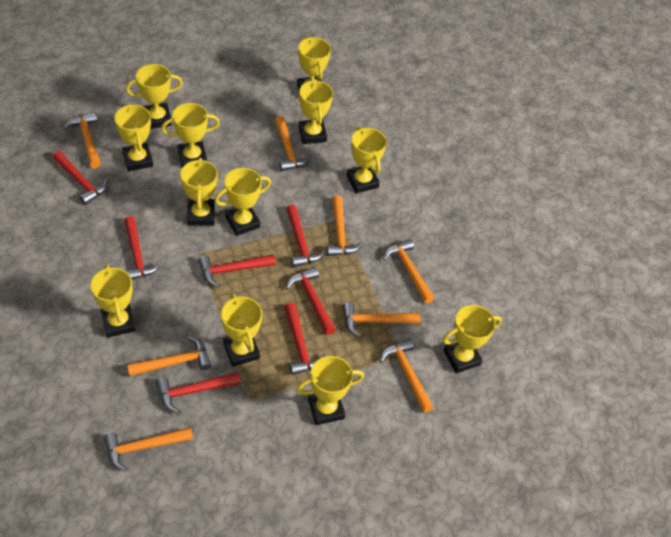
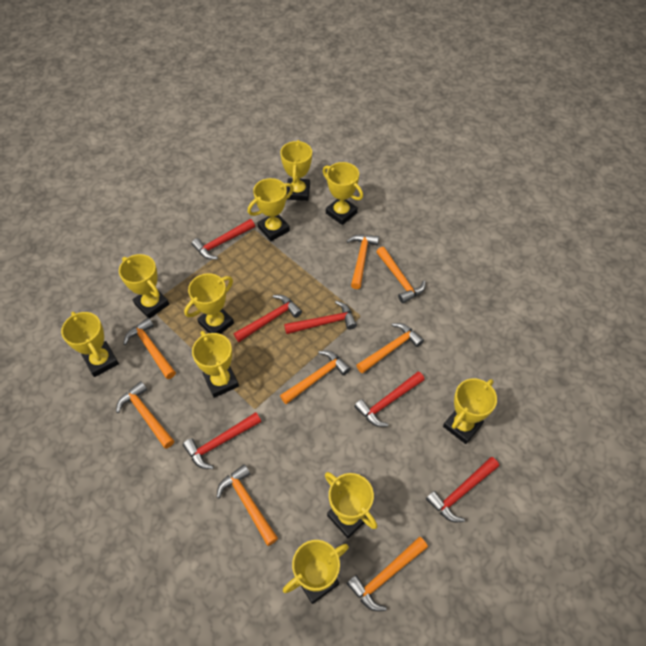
red hammer: 7 -> 6
yellow trophy: 12 -> 10

